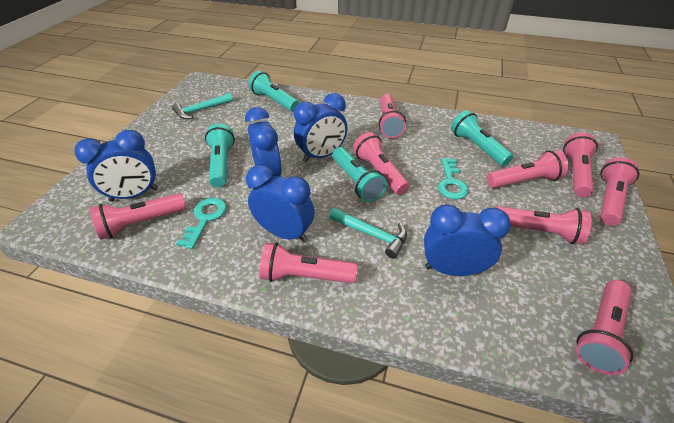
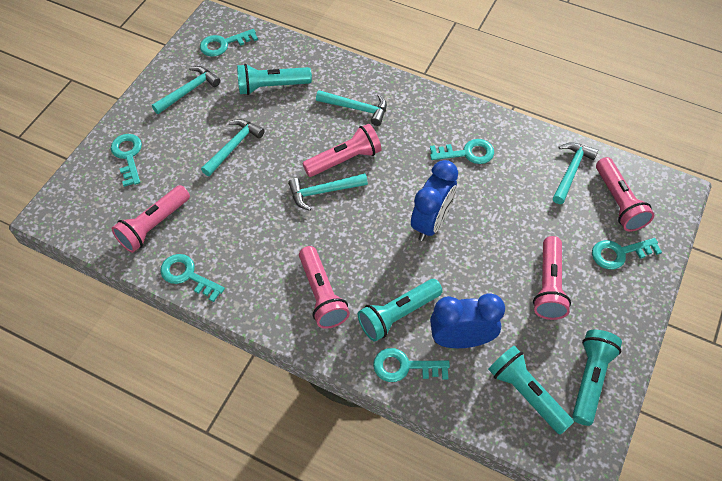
blue clock: 5 -> 2
pink flashlight: 9 -> 5
turquoise hammer: 2 -> 5
turquoise key: 2 -> 6

